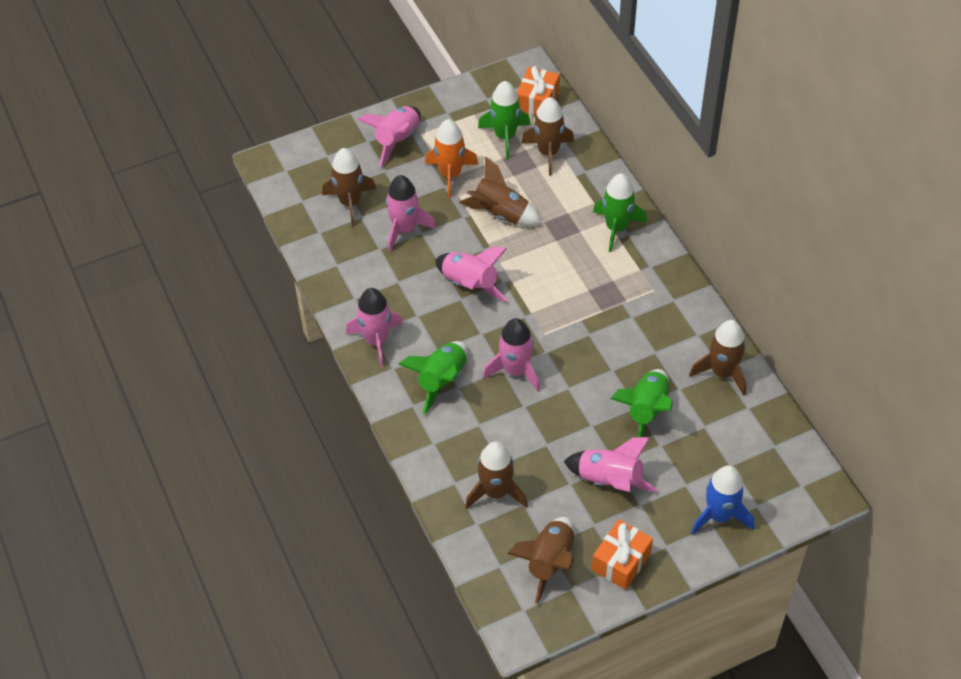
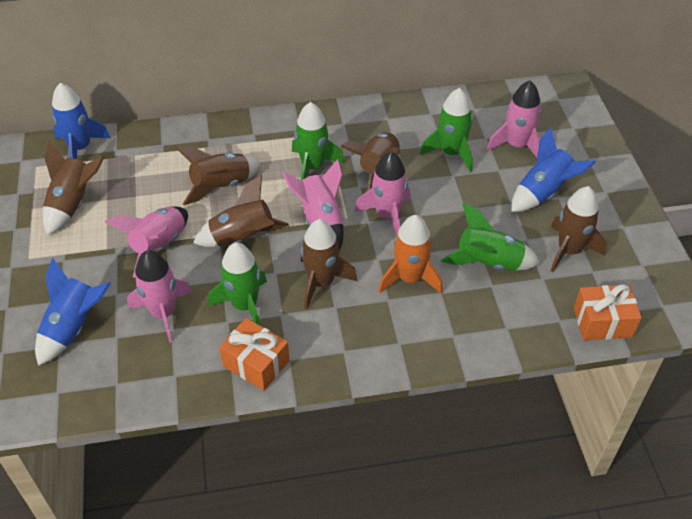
blue rocket: 1 -> 3
pink rocket: 6 -> 5

